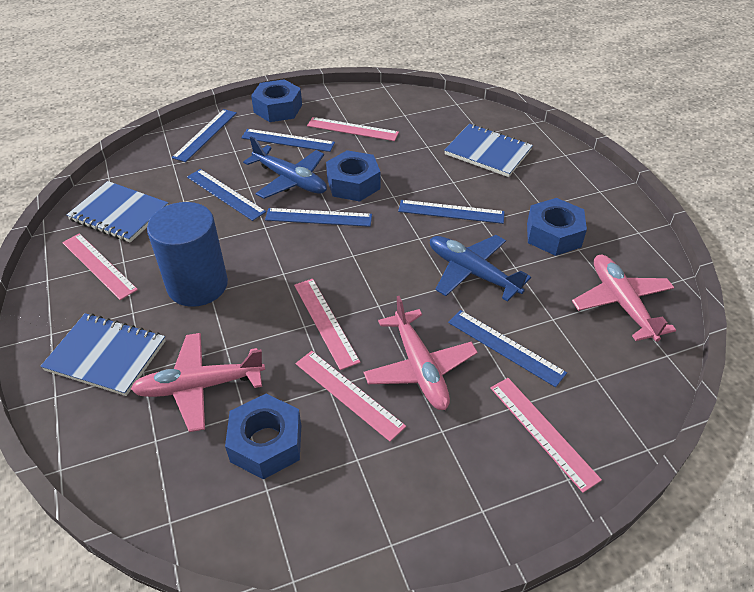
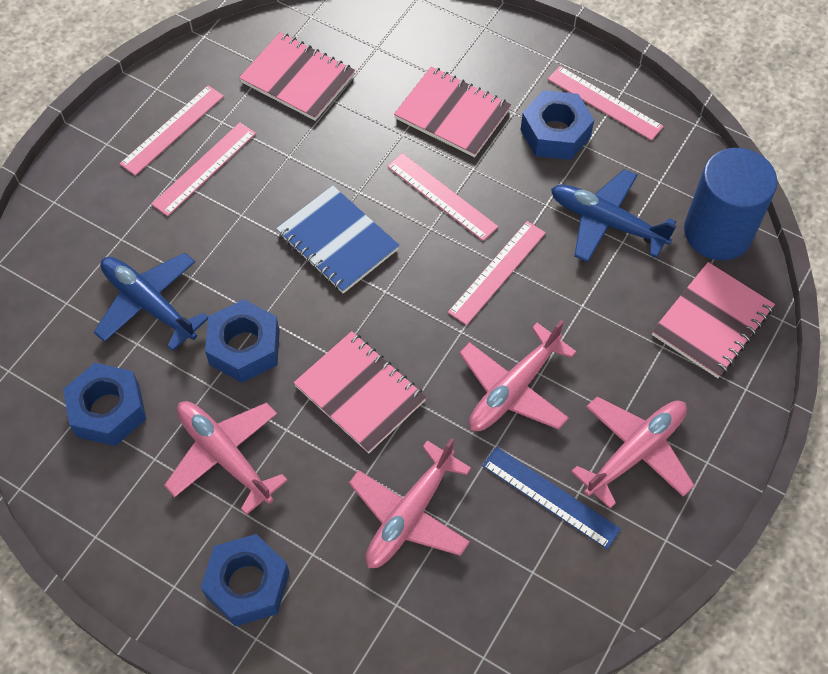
blue notebook: 3 -> 1
blue ruler: 6 -> 1
pink notebook: 0 -> 4
pink plane: 3 -> 4

